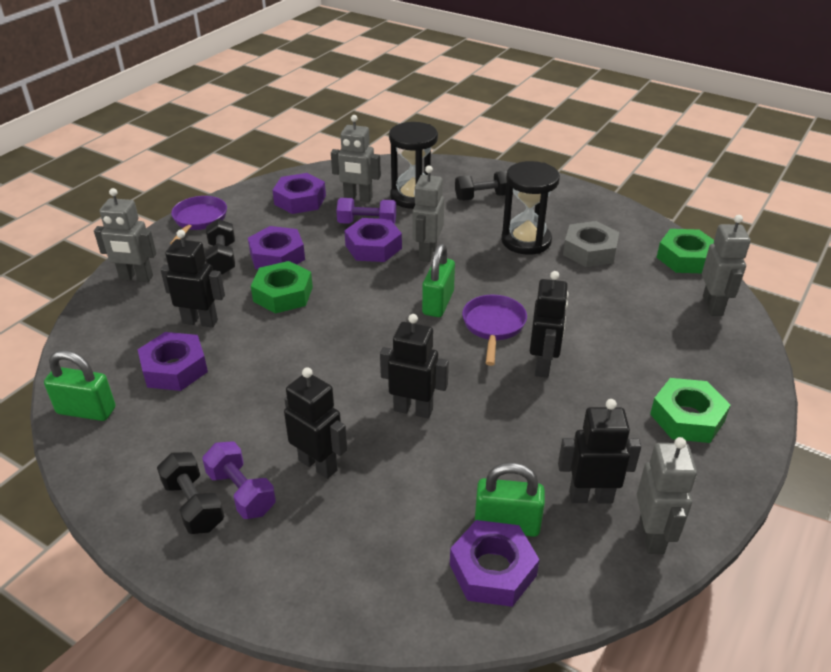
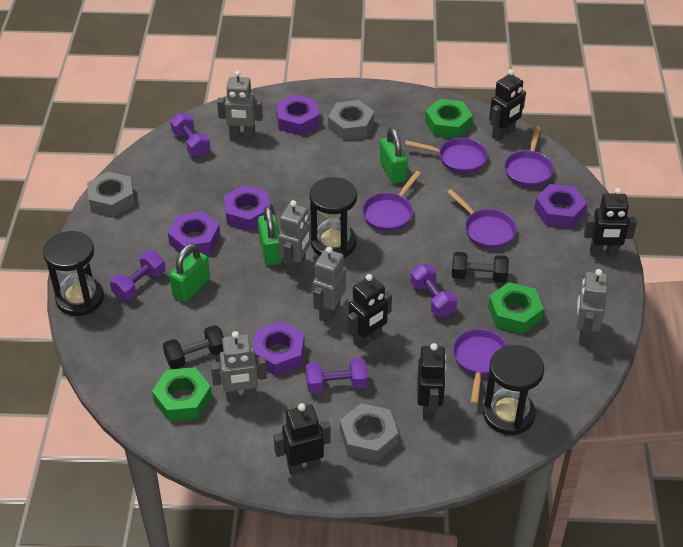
black dumbbell: 3 -> 2
black hourglass: 2 -> 3
grey nut: 1 -> 3
purple dumbbell: 2 -> 4
purple pan: 2 -> 5

